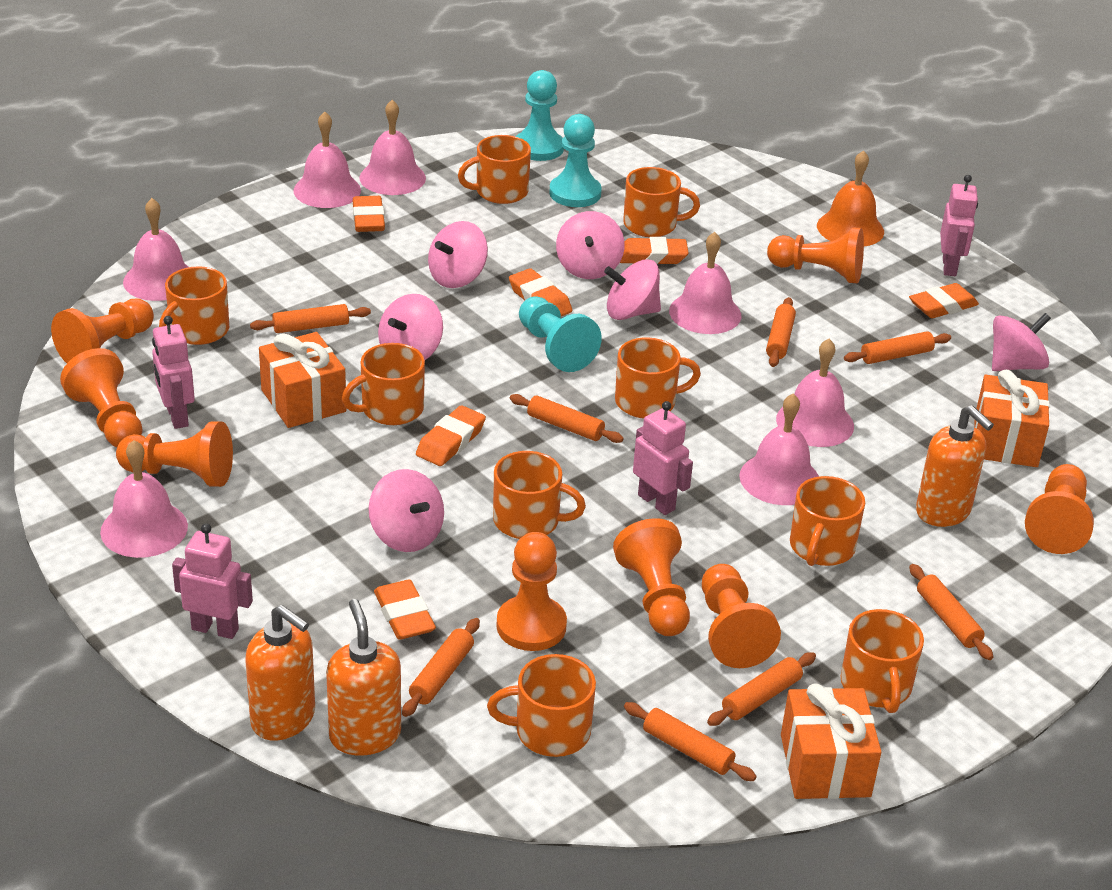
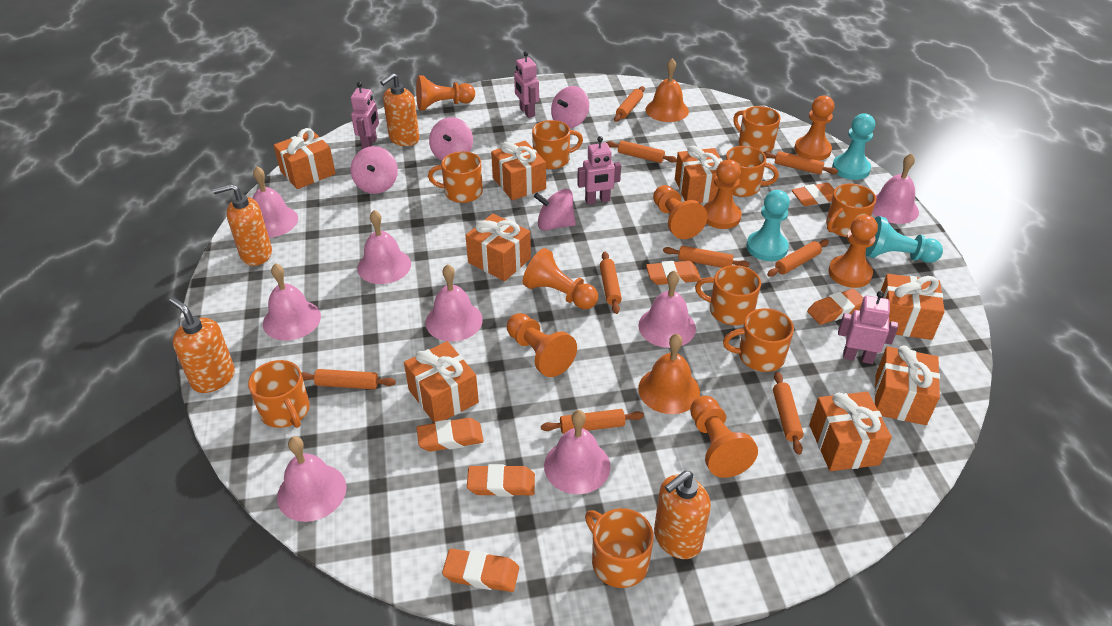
orange bell: 1 -> 2
orange gift: 3 -> 8
orange rolling pin: 8 -> 9
orange soap dispenser: 3 -> 4
pink bell: 7 -> 8
pink spinning top: 6 -> 4

